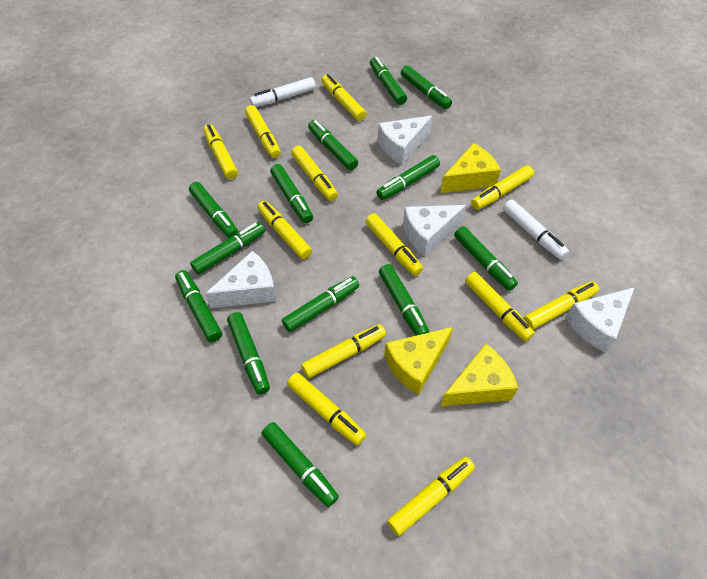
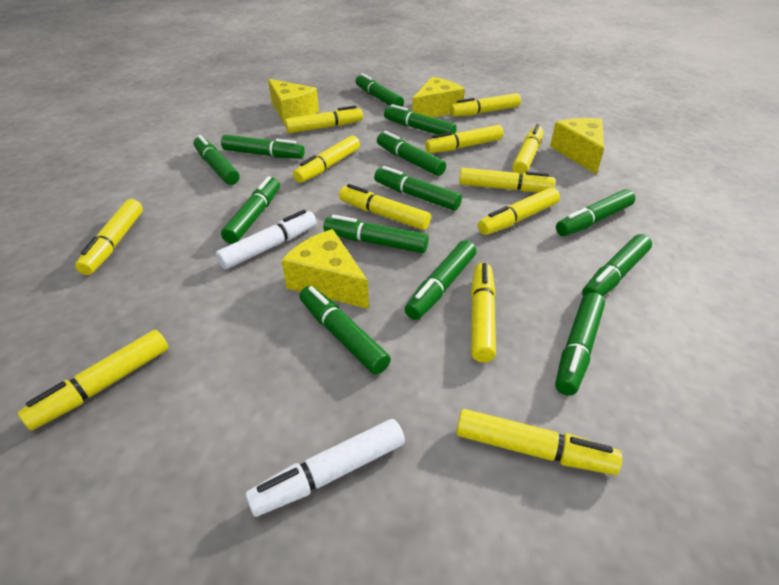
white cheese: 4 -> 0
yellow cheese: 3 -> 4

